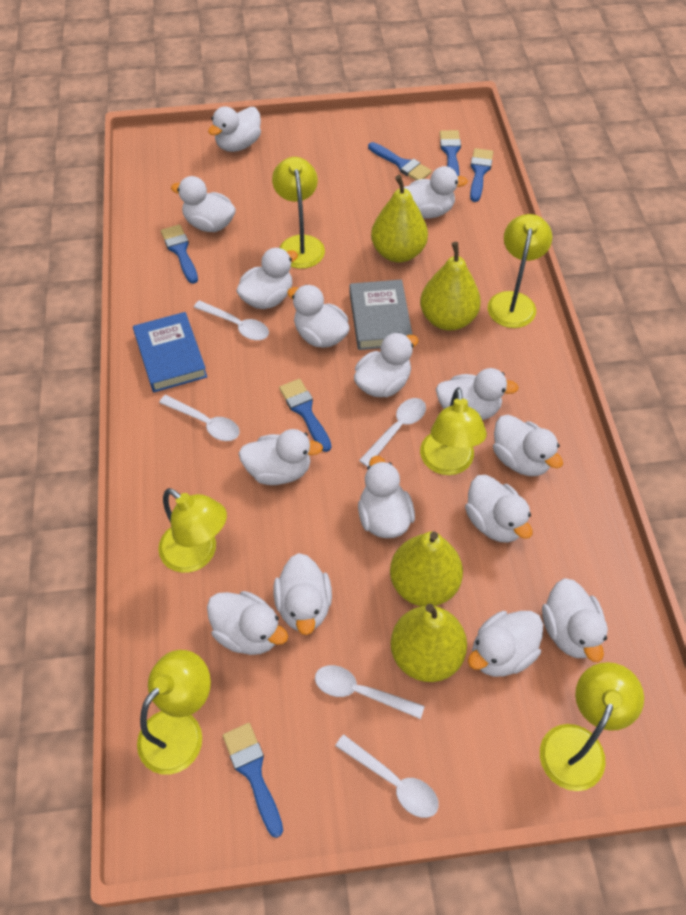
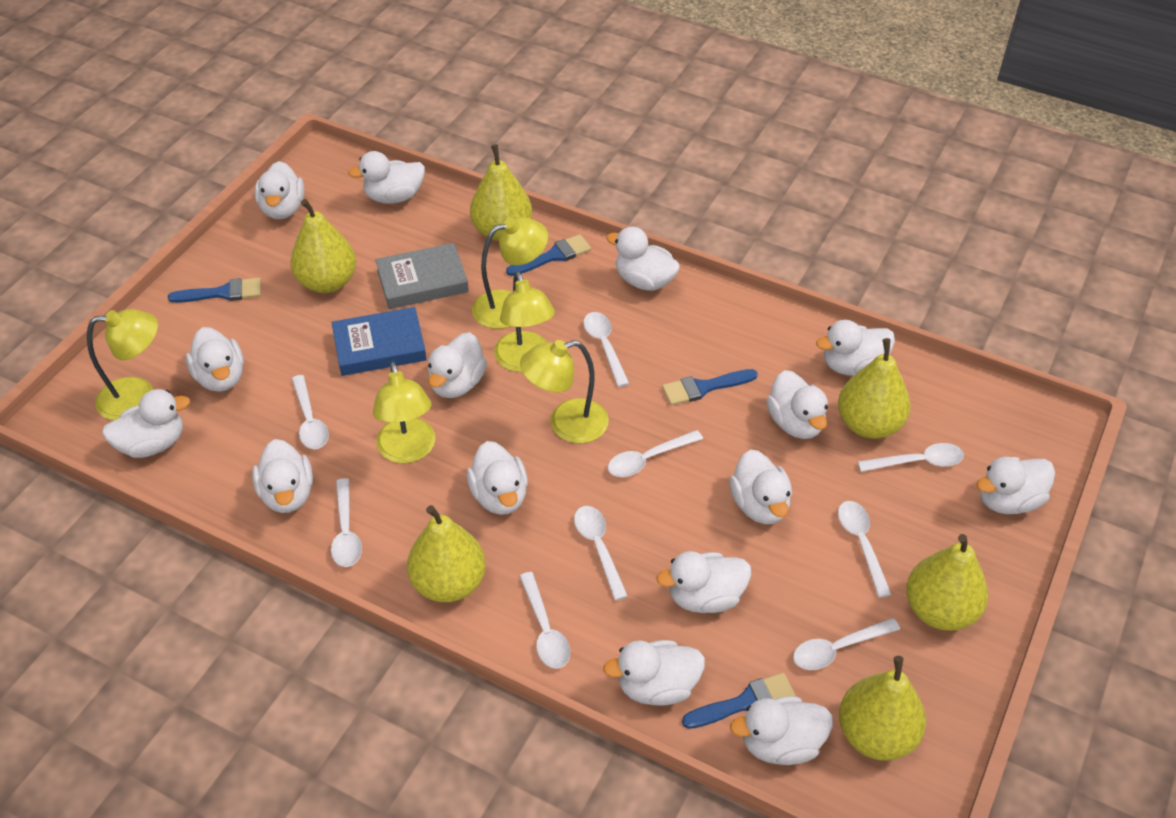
blue brush: 6 -> 4
white spoon: 5 -> 9
yellow lamp: 6 -> 5
yellow pear: 4 -> 6

